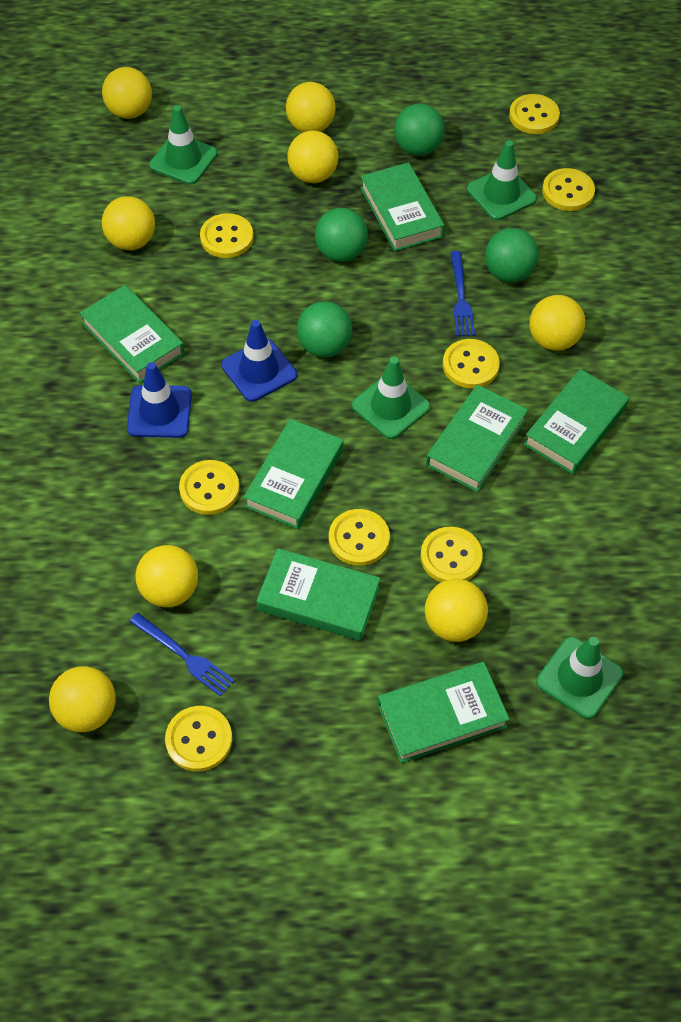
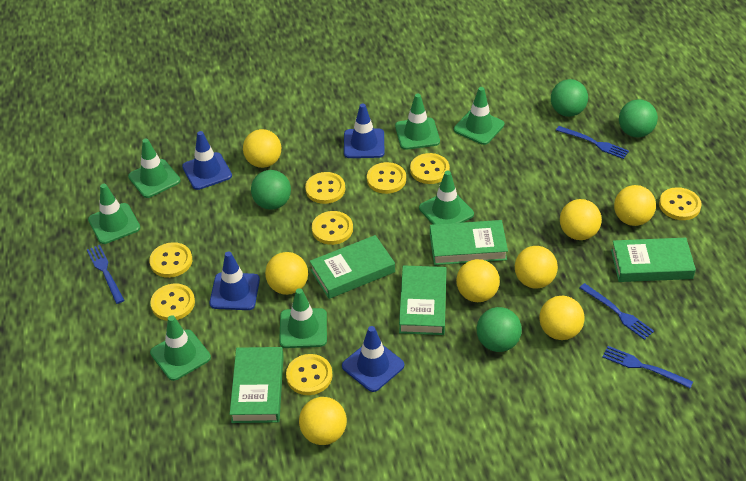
blue fork: 2 -> 4
blue traffic cone: 2 -> 4
green book: 7 -> 5
green traffic cone: 4 -> 7

